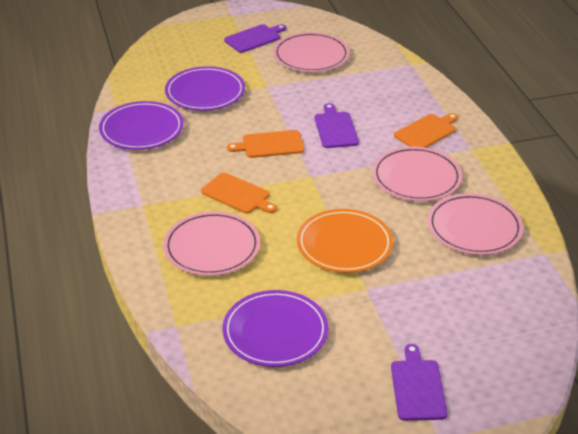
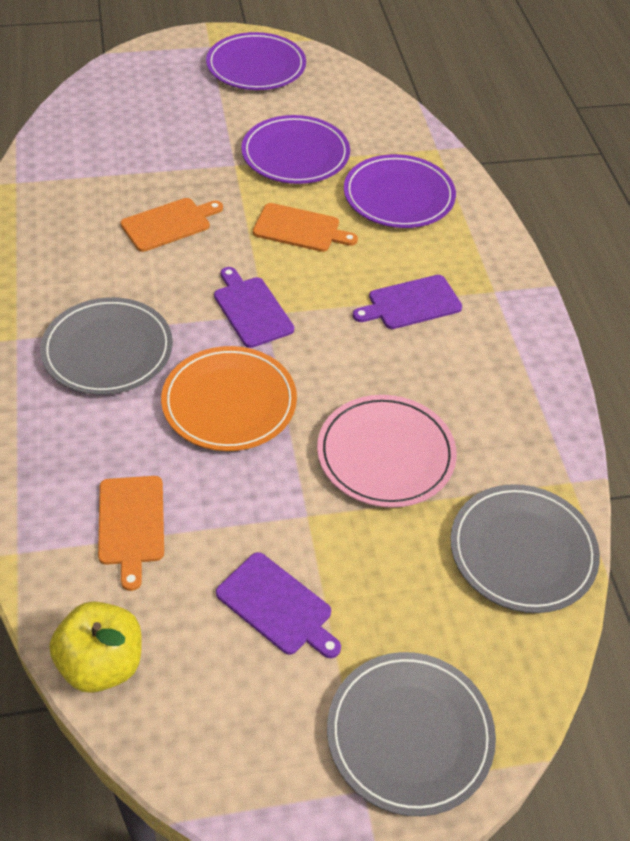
grey plate: 0 -> 3
pink plate: 4 -> 1
yellow apple: 0 -> 1

